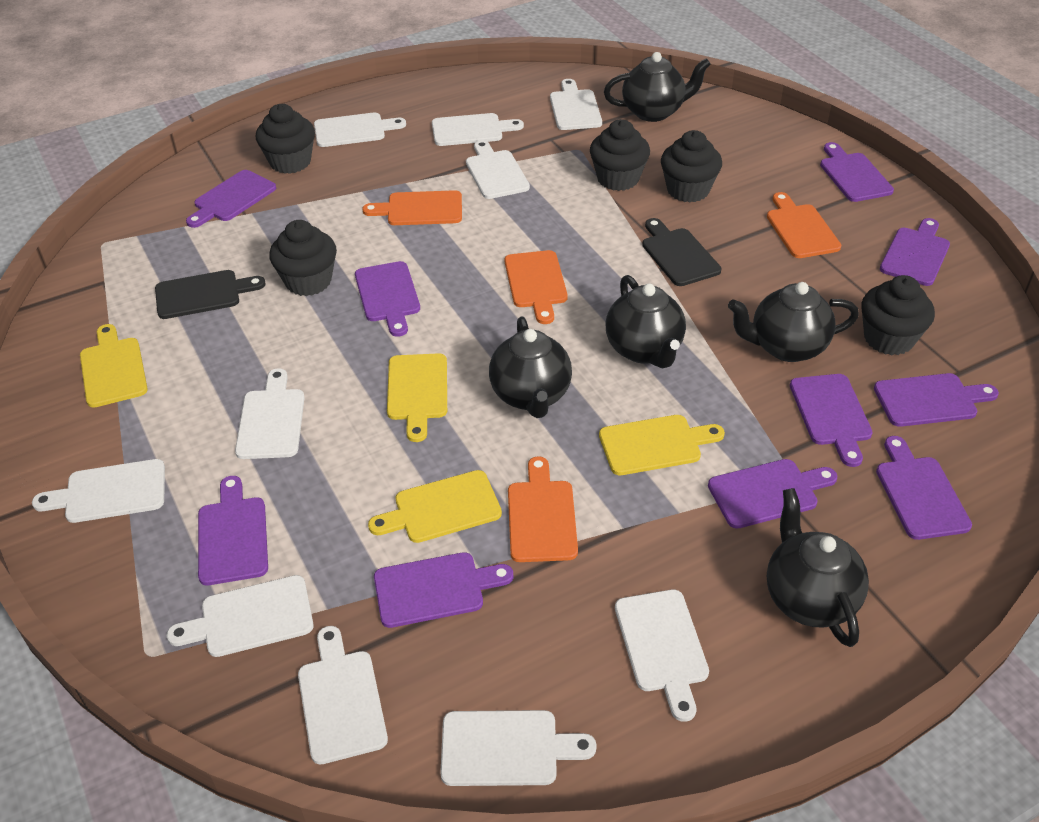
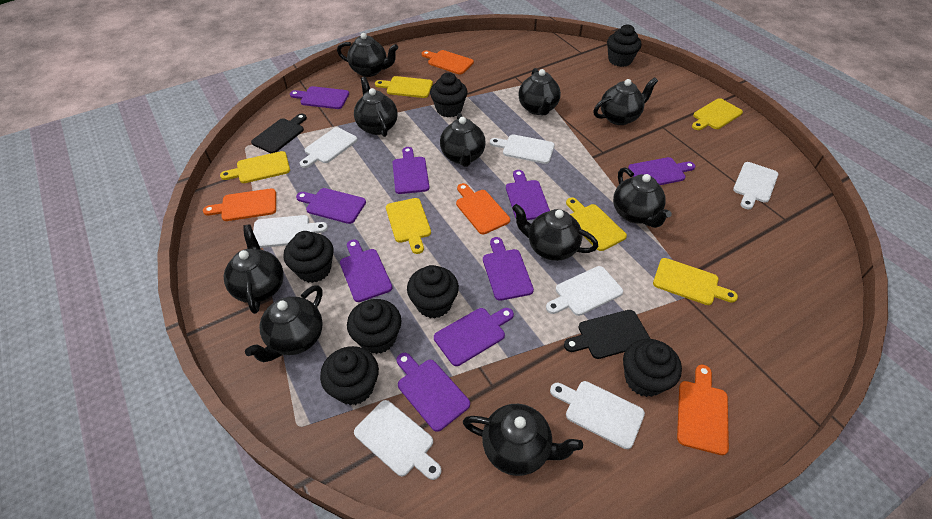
black cupcake: 5 -> 7
black teapot: 5 -> 10
purple cutting board: 10 -> 9
white cutting board: 10 -> 7
yellow cutting board: 4 -> 6

